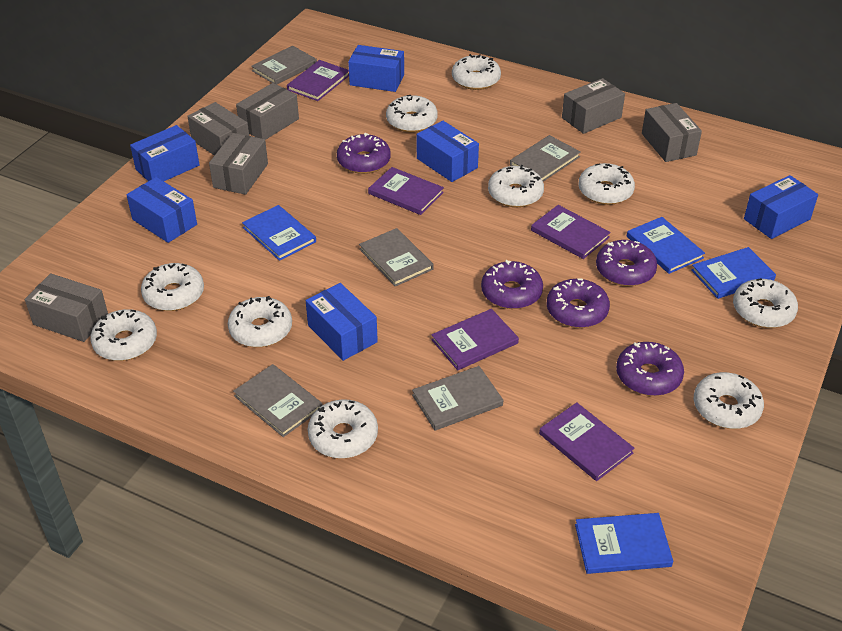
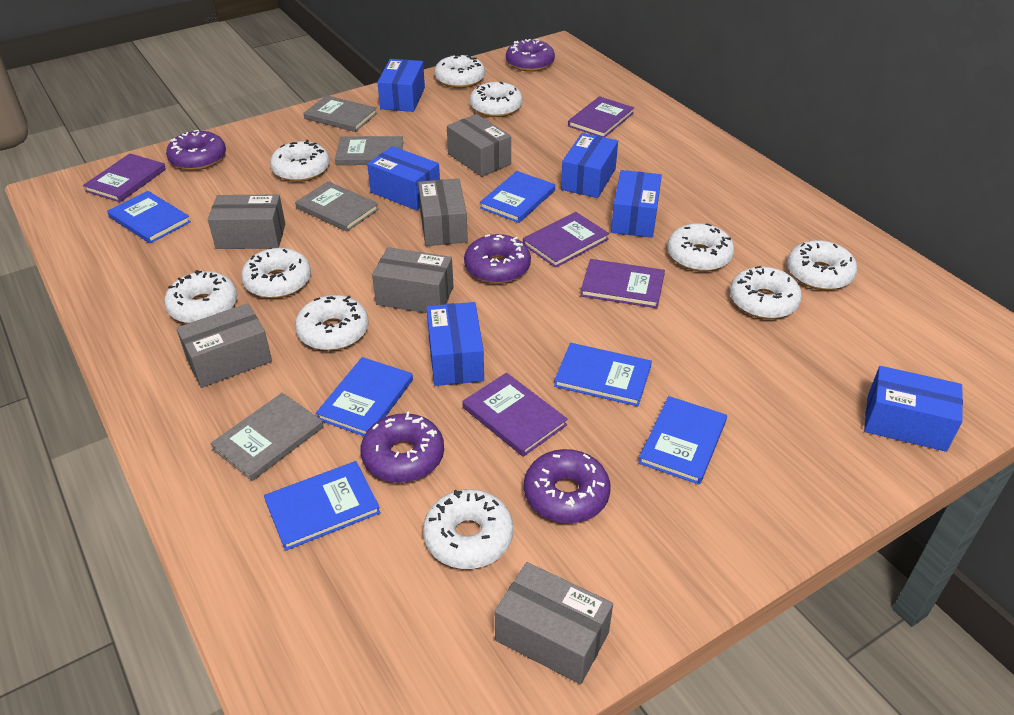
blue book: 4 -> 6
grey book: 5 -> 4

